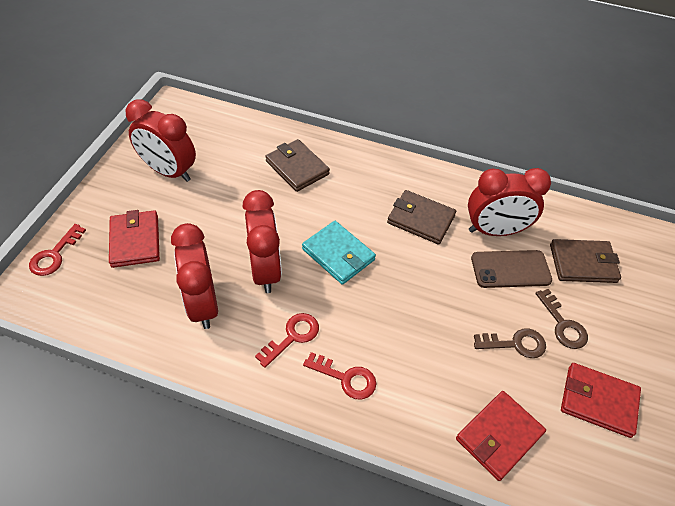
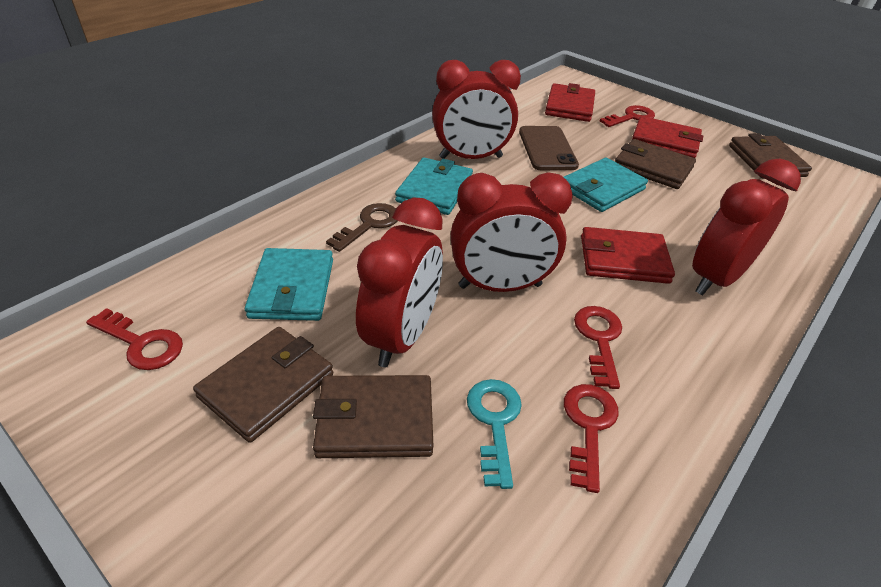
brown key: 2 -> 1
brown wallet: 3 -> 4
red key: 3 -> 4
turquoise key: 0 -> 1
turquoise wallet: 1 -> 3

